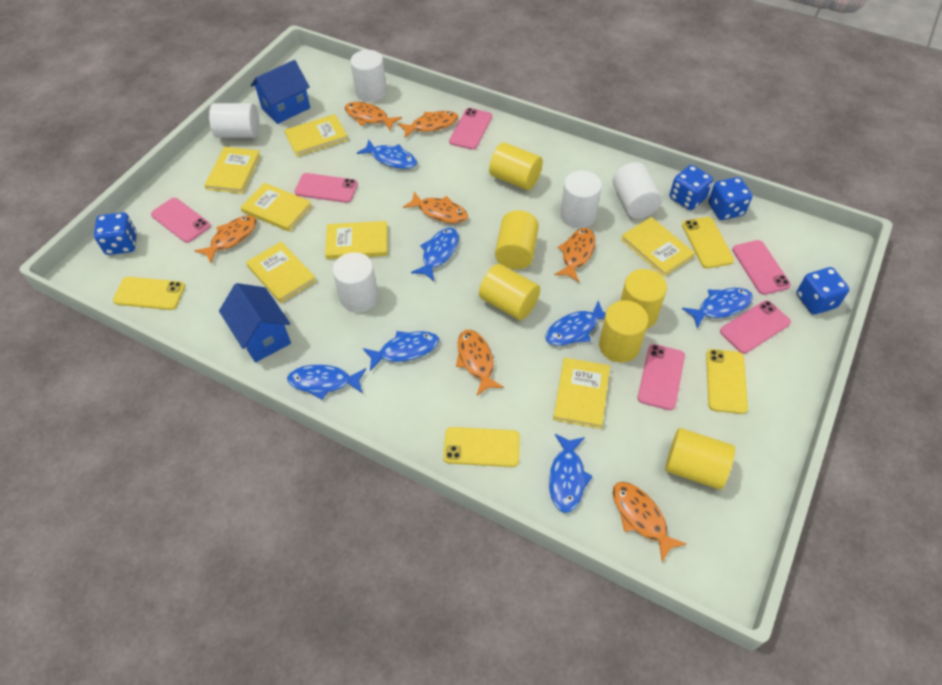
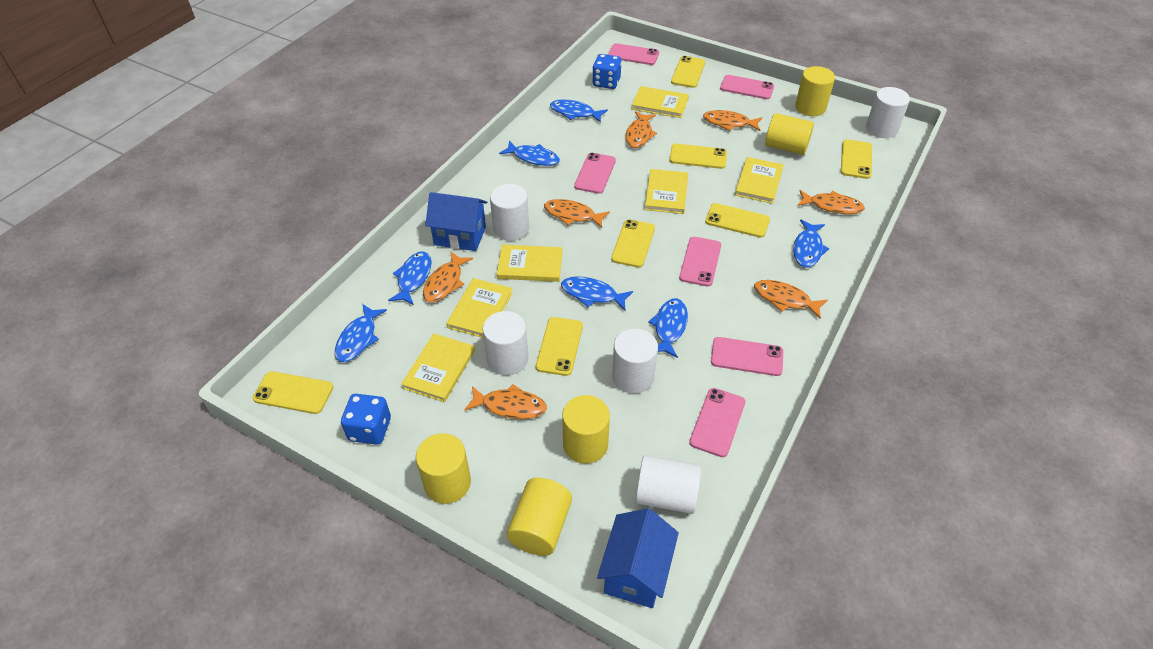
blue dice: 4 -> 2
yellow book: 7 -> 6
yellow cylinder: 6 -> 5
yellow phone: 4 -> 7

